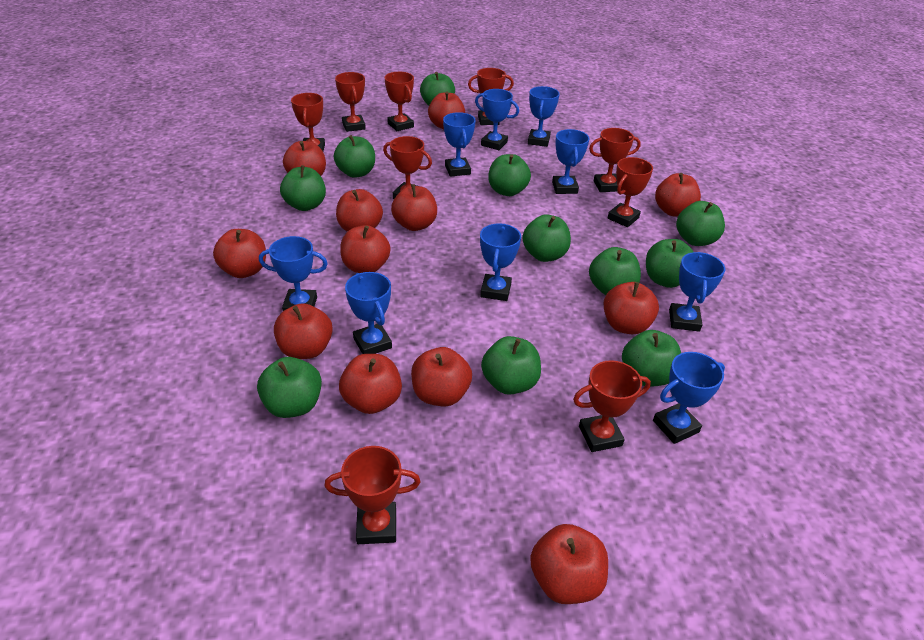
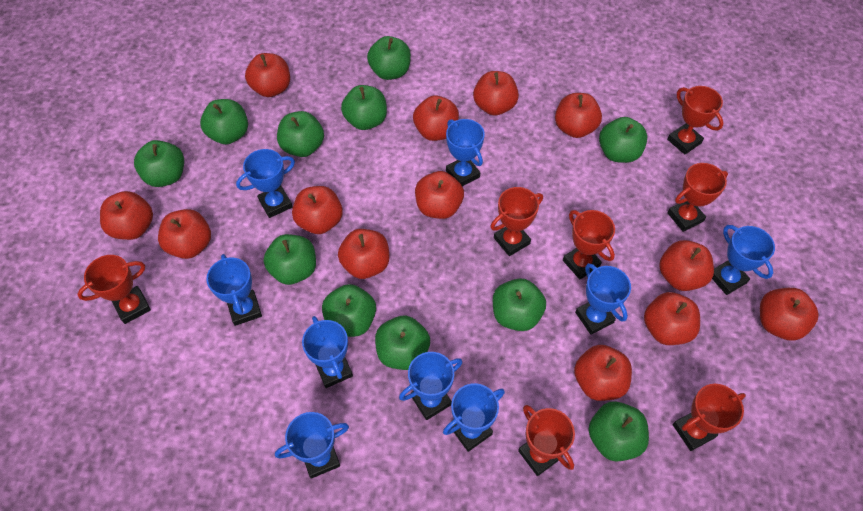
red apple: 12 -> 13
red trophy: 9 -> 7

